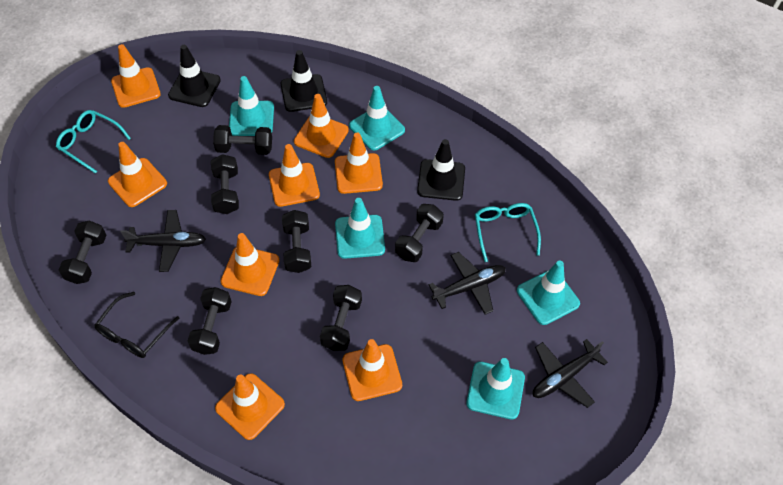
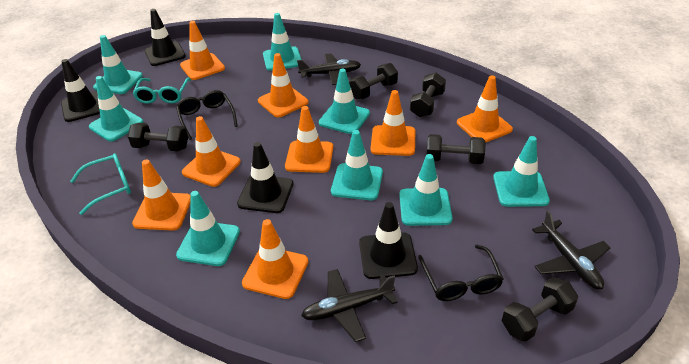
black dumbbell: 7 -> 5
black glasses: 1 -> 2
black traffic cone: 3 -> 4
turquoise traffic cone: 5 -> 8

